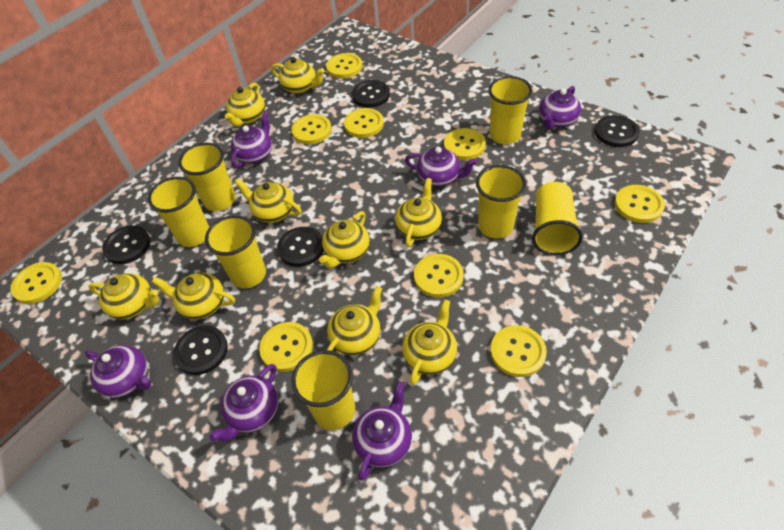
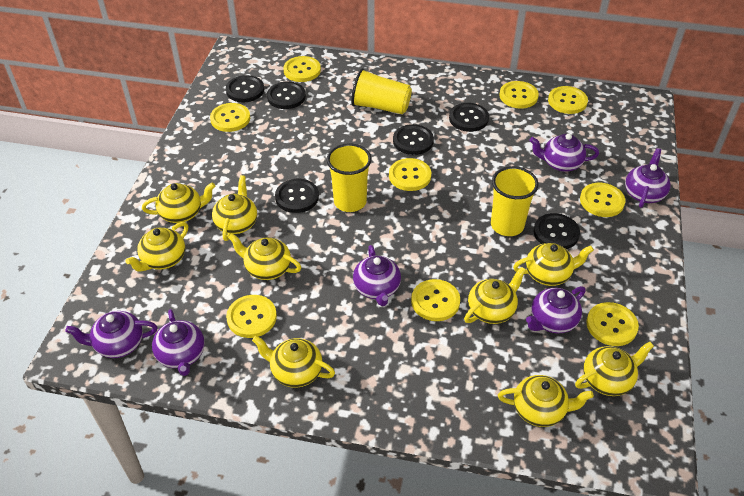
black button: 5 -> 6
yellow cup: 7 -> 3

